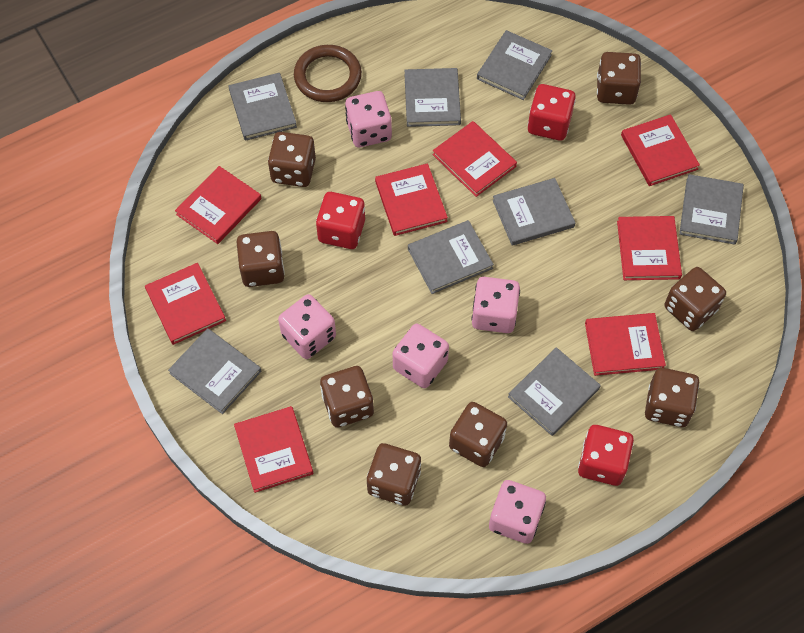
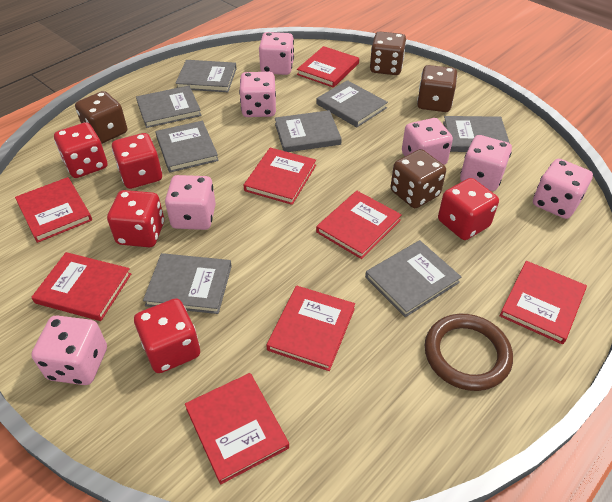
brown dice: 8 -> 4
pink dice: 5 -> 7
red dice: 3 -> 5

